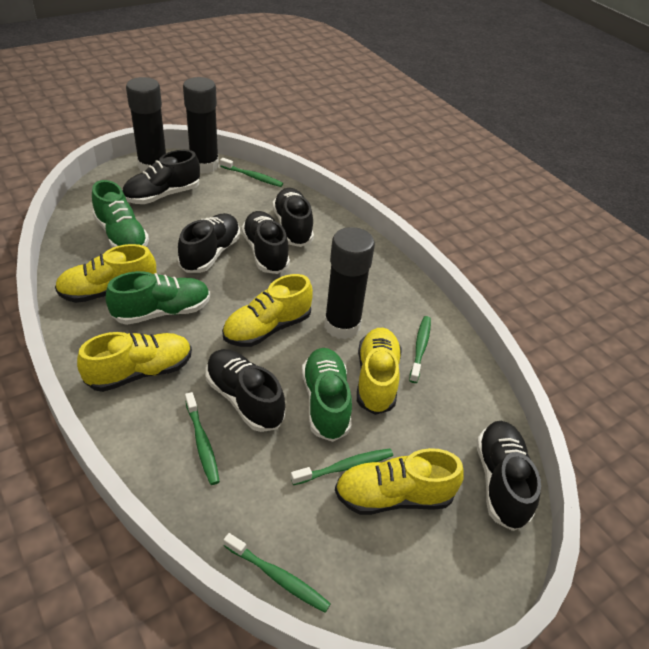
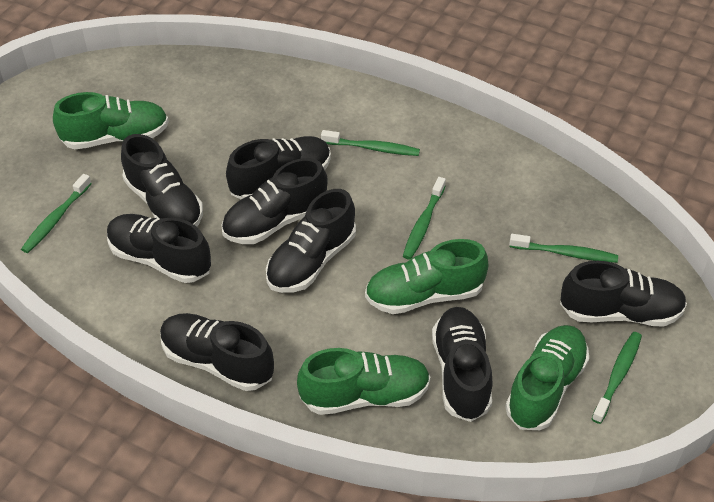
black glue stick: 3 -> 0
black shoe: 6 -> 8
green shoe: 3 -> 4
yellow shoe: 5 -> 0

